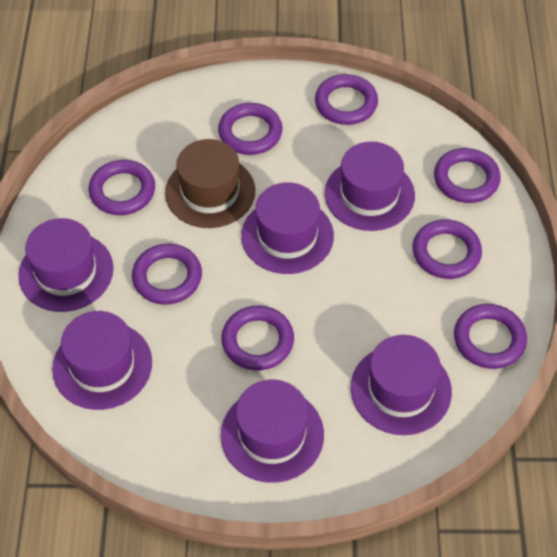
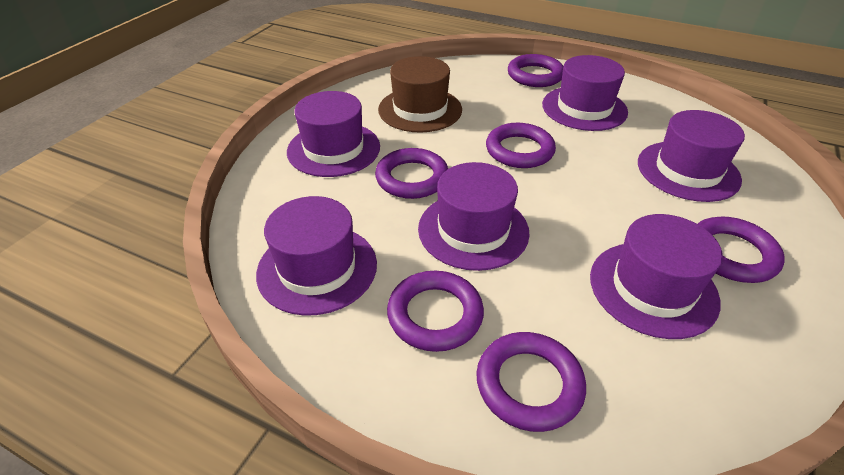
purple ring: 8 -> 6

